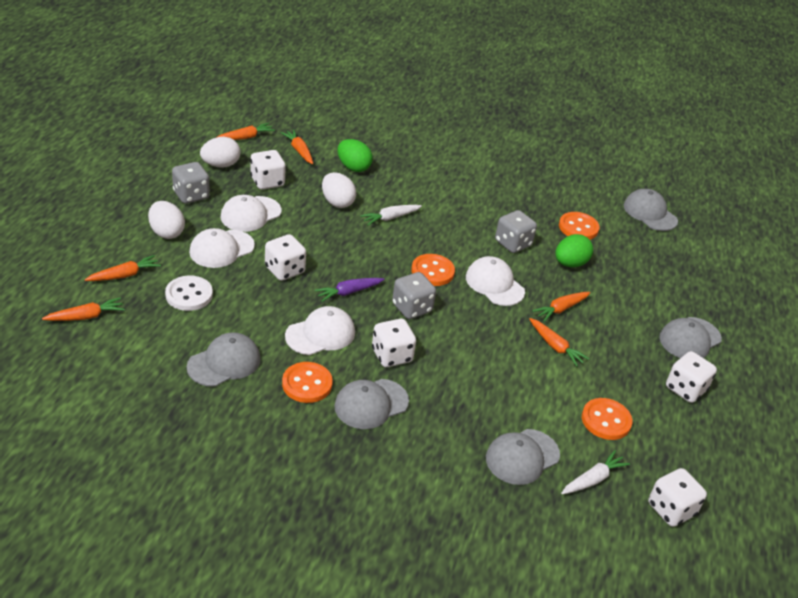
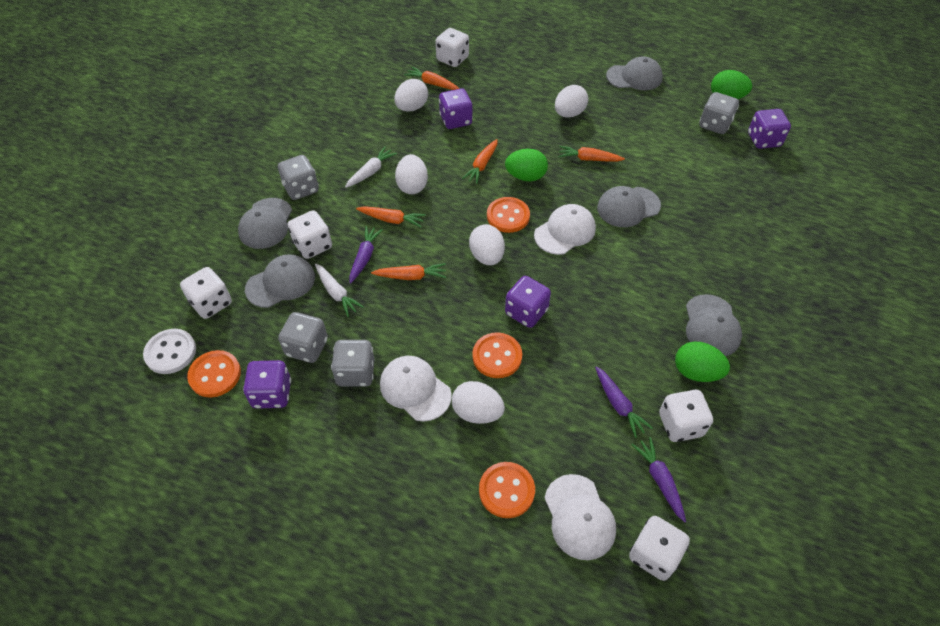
green egg: 2 -> 3
grey dice: 3 -> 4
orange carrot: 6 -> 5
purple carrot: 1 -> 3
purple dice: 0 -> 4
white cap: 4 -> 3
white egg: 3 -> 5

